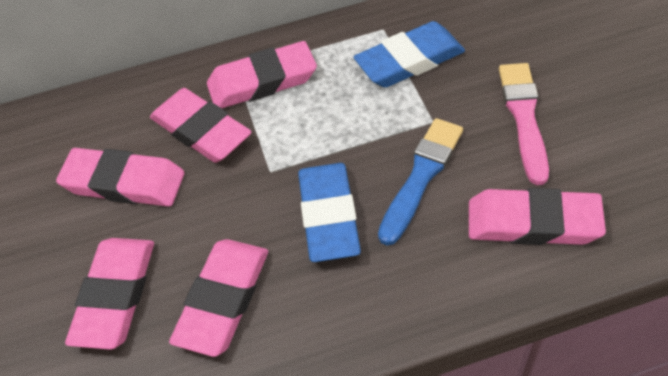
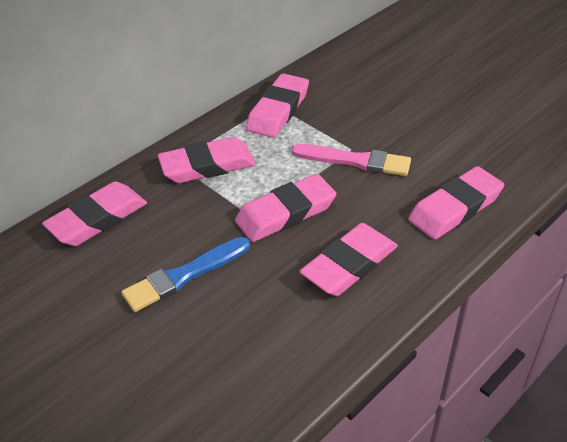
blue eraser: 2 -> 0

